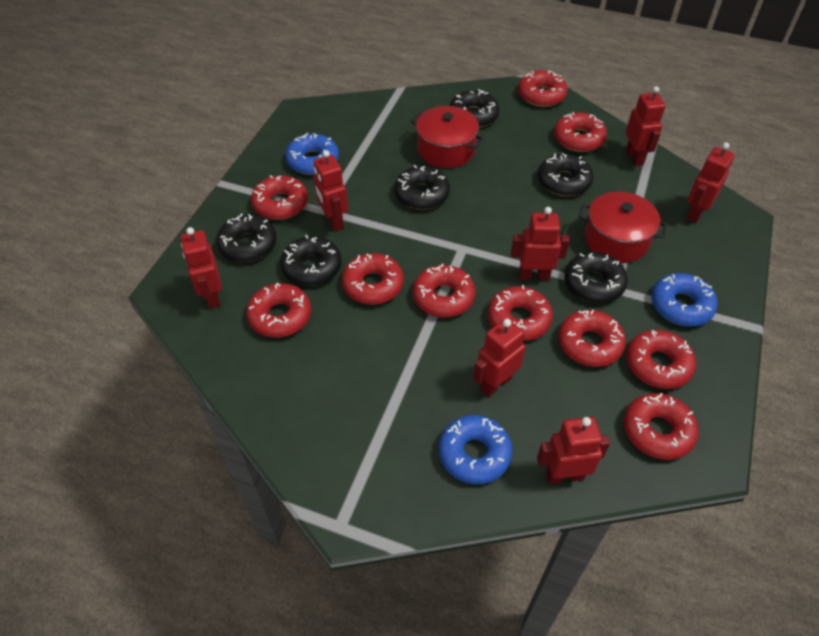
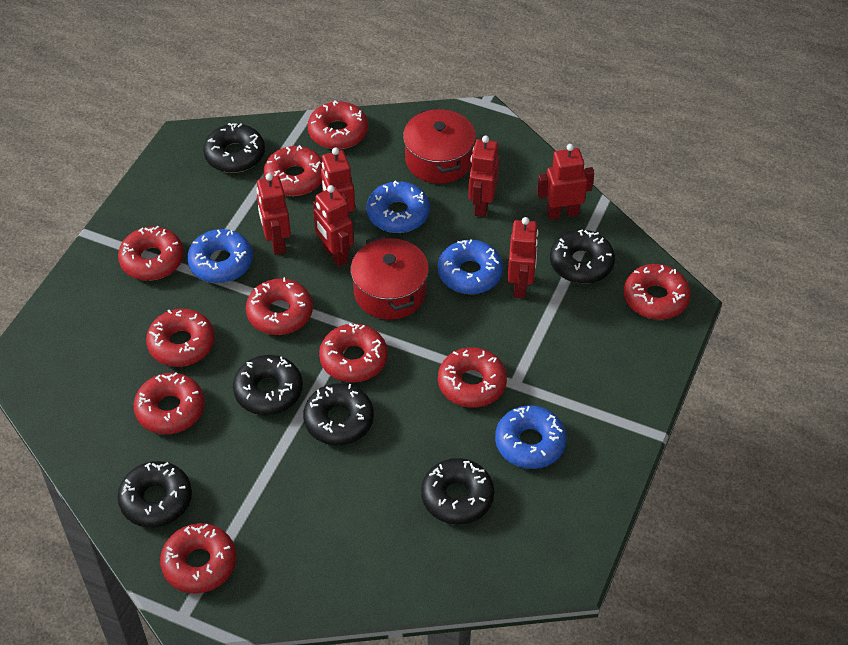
blue donut: 3 -> 4
red robot: 7 -> 6

